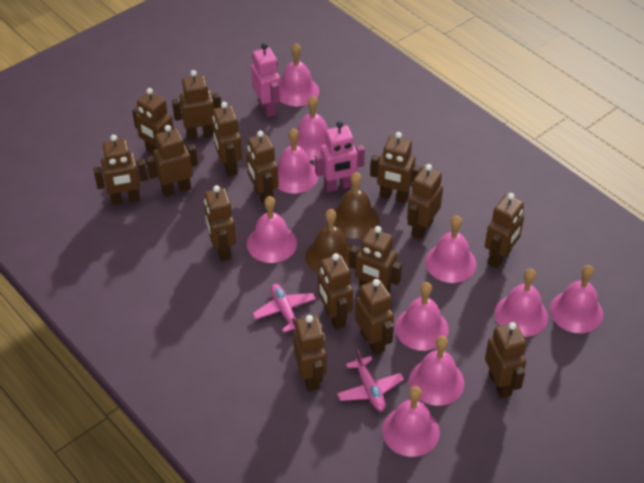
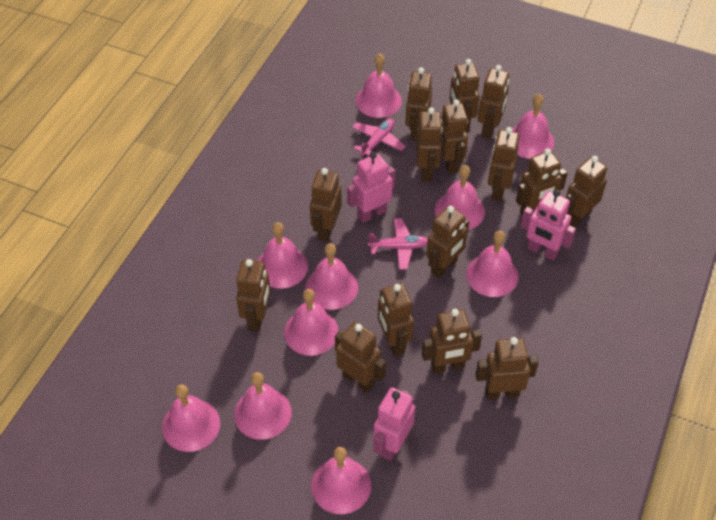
brown bell: 2 -> 0
pink robot: 2 -> 3

